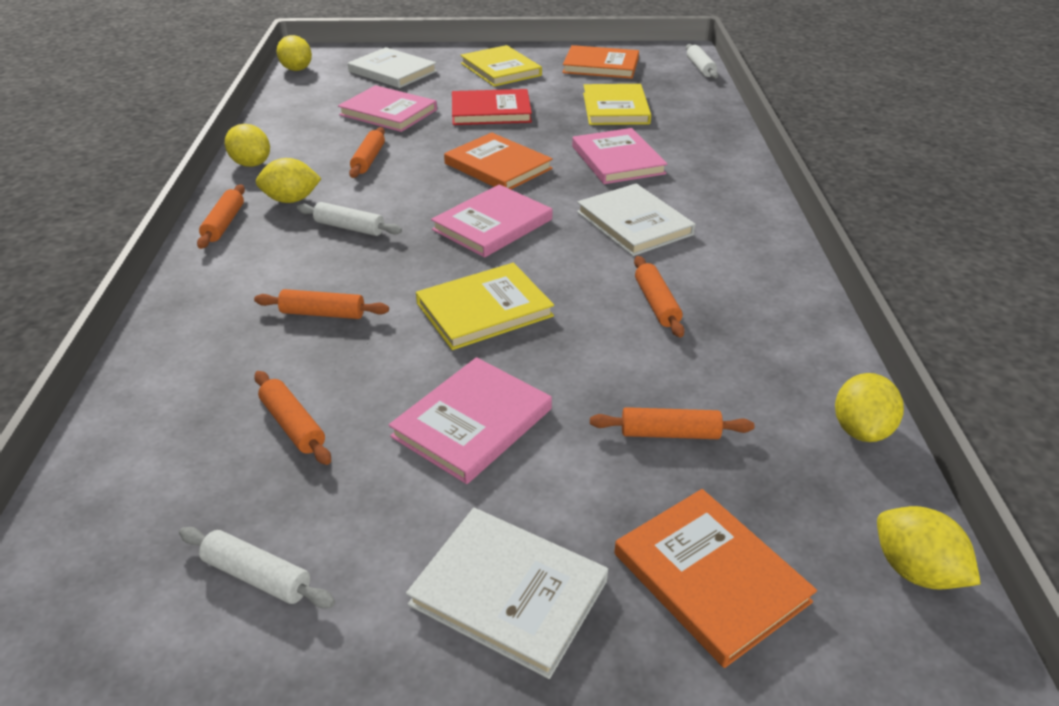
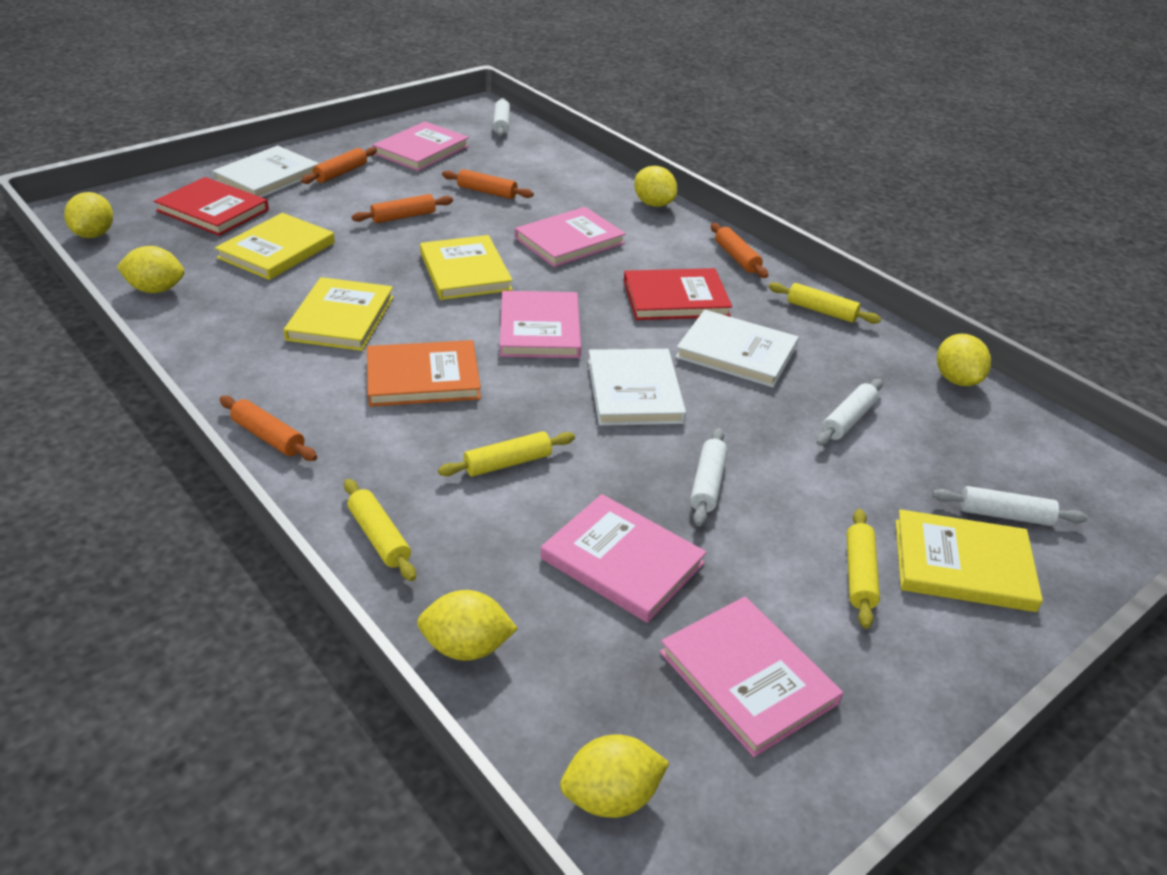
orange book: 3 -> 1
orange rolling pin: 6 -> 5
pink book: 4 -> 5
red book: 1 -> 2
white rolling pin: 3 -> 4
yellow book: 3 -> 4
yellow lemon: 5 -> 6
yellow rolling pin: 0 -> 4

